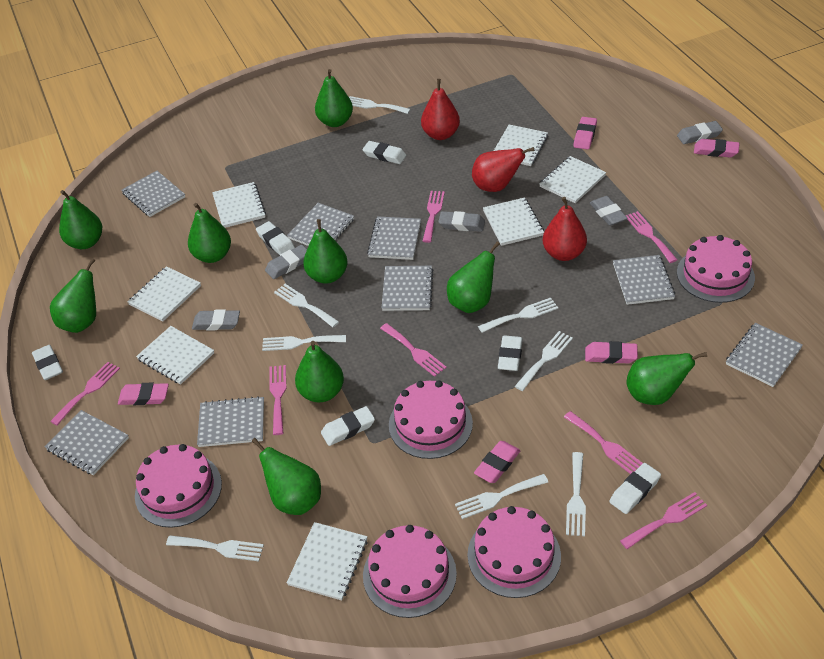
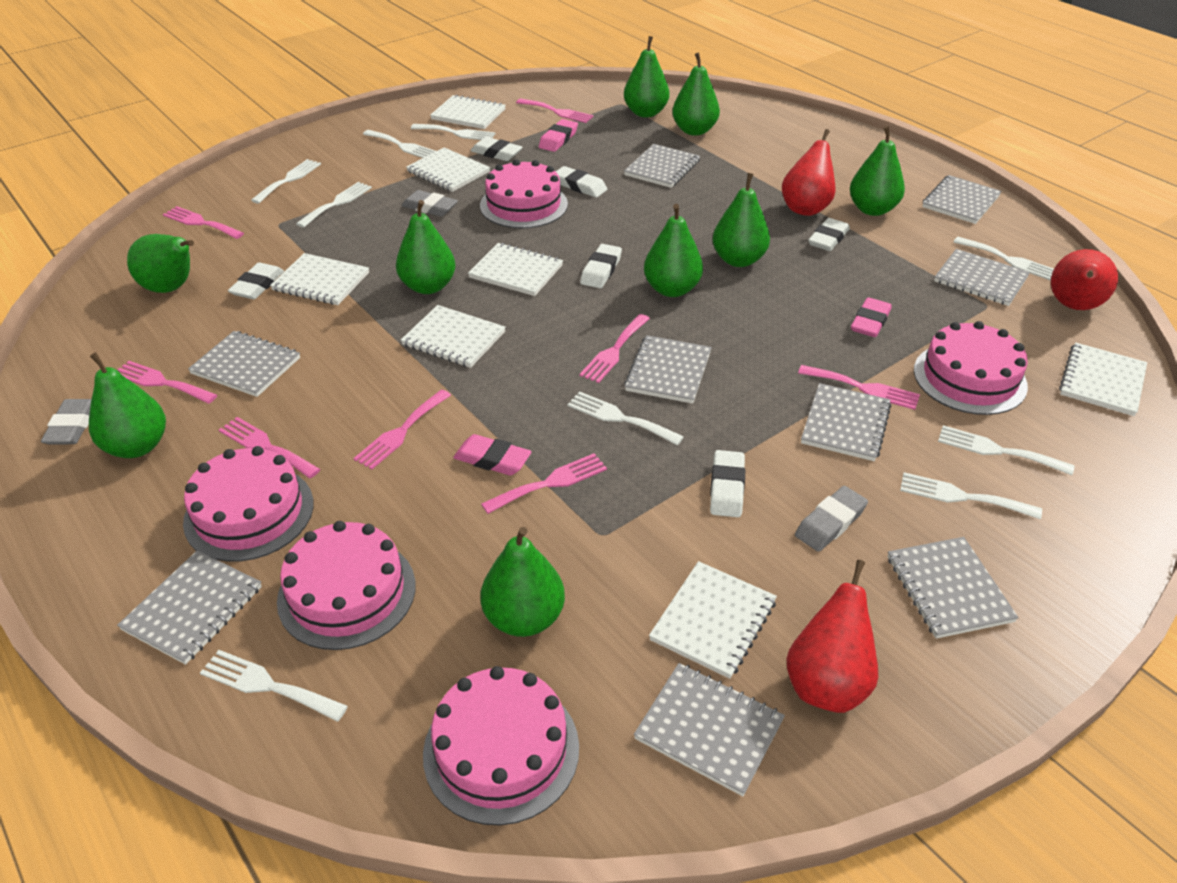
grey eraser: 5 -> 3
grey notebook: 8 -> 9
pink eraser: 5 -> 3
pink fork: 7 -> 8
white fork: 8 -> 9

